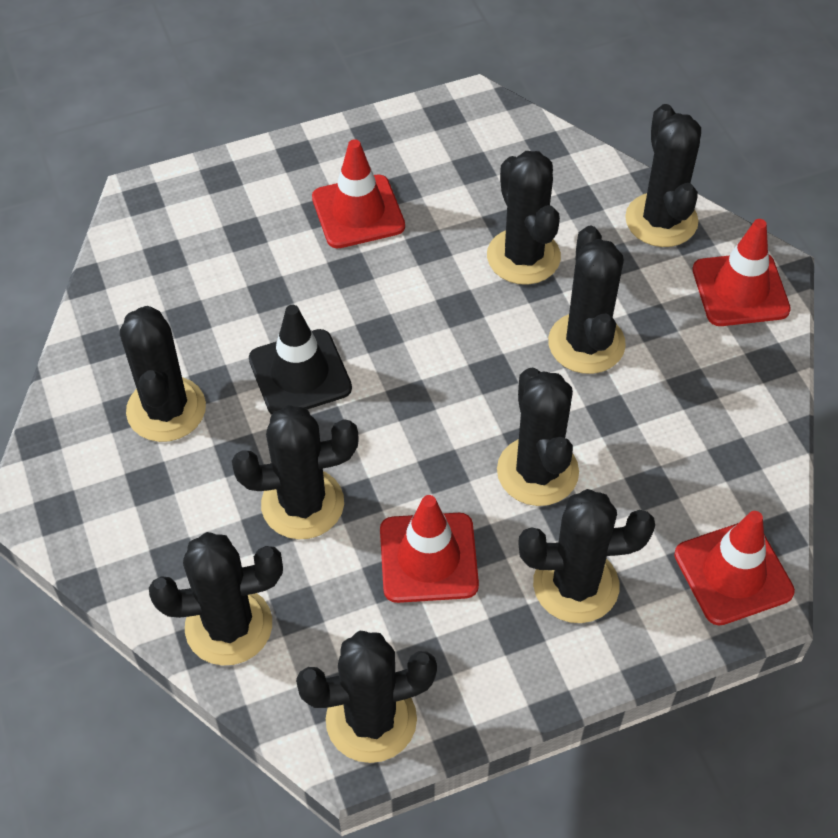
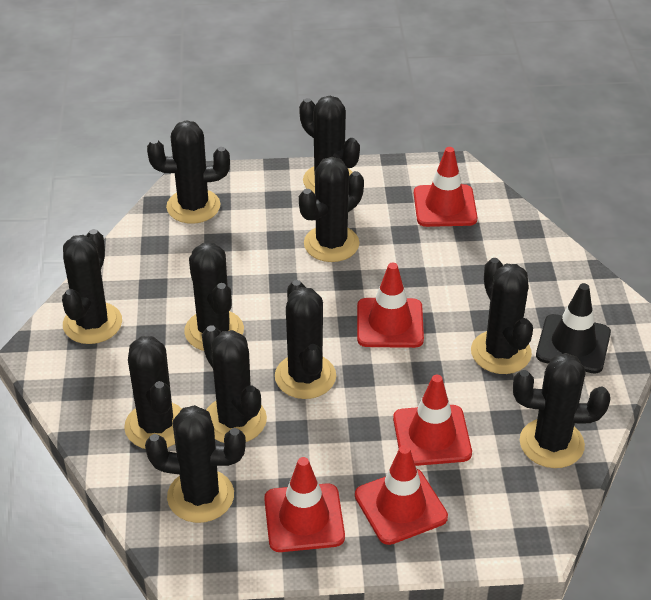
black cactus: 9 -> 11
red traffic cone: 4 -> 5

